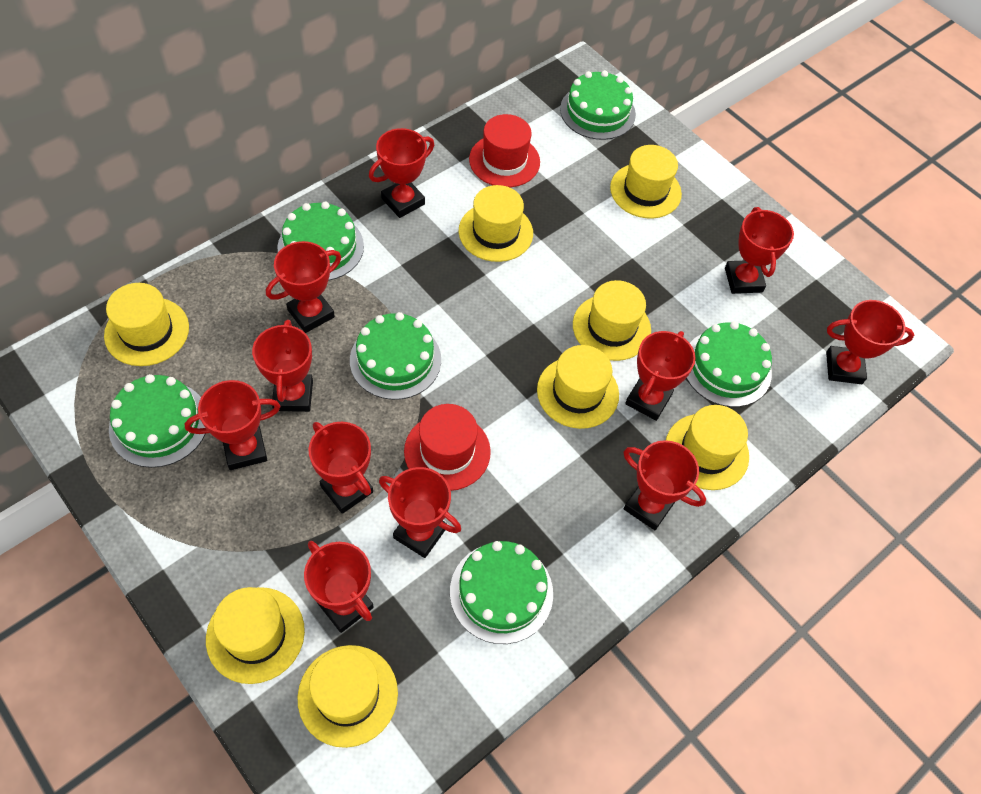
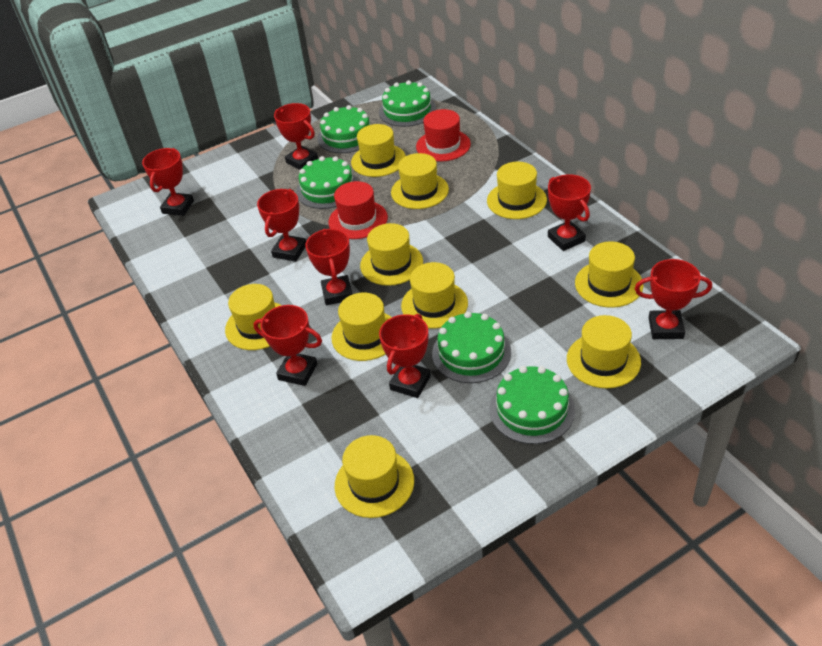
green cake: 6 -> 5
red trophy: 11 -> 8
yellow hat: 8 -> 10

